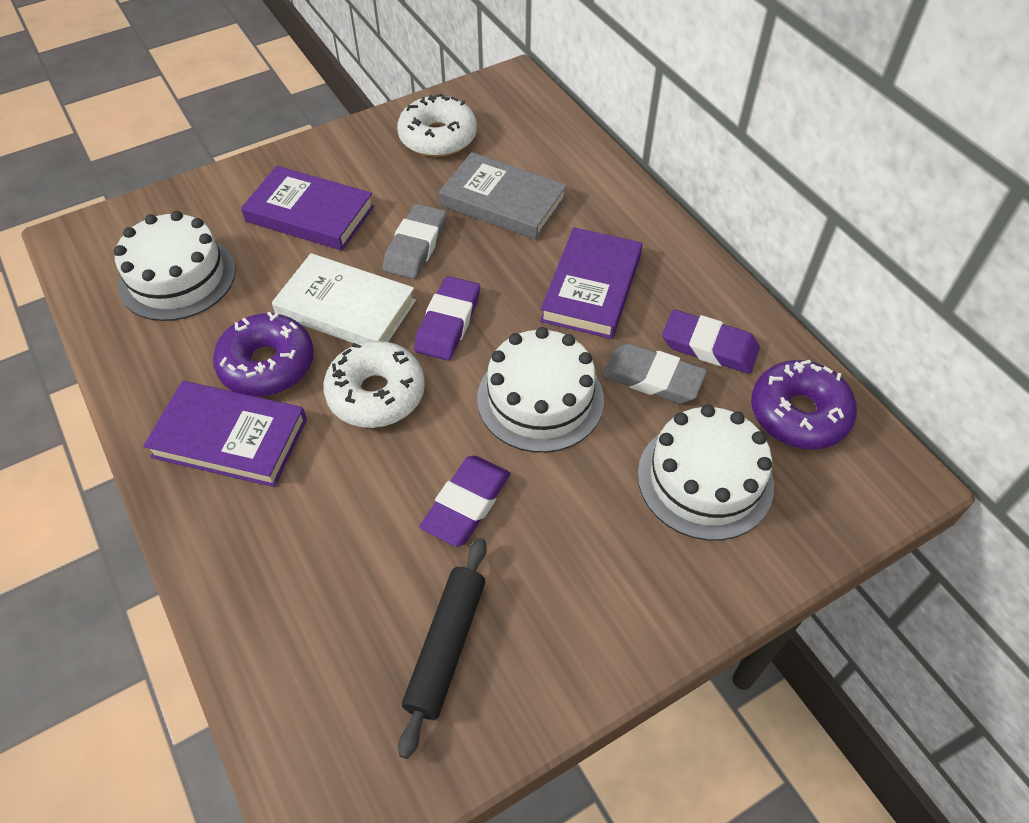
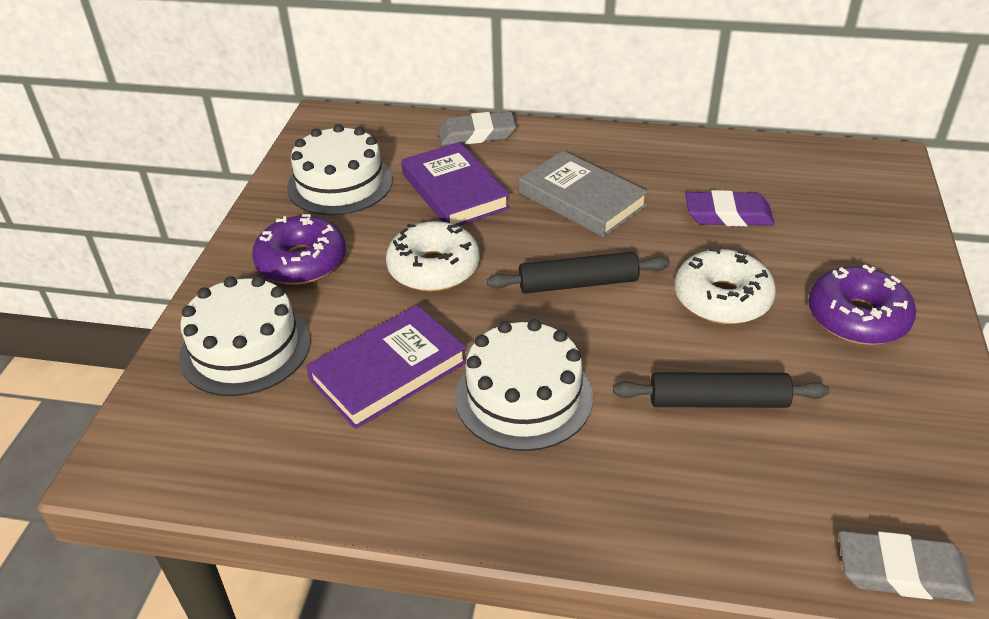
black rolling pin: 1 -> 2
purple book: 3 -> 2
purple eraser: 3 -> 1
white book: 1 -> 0

